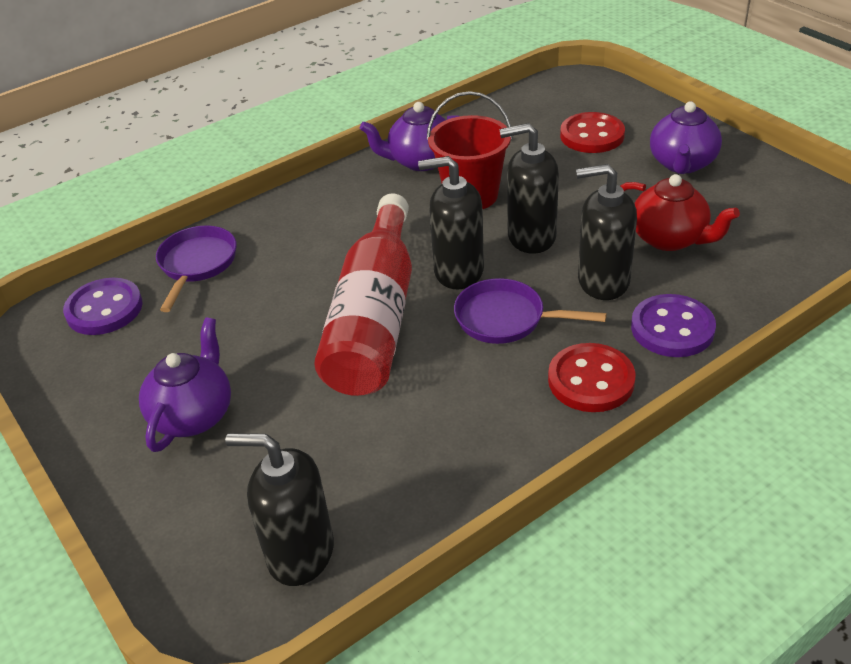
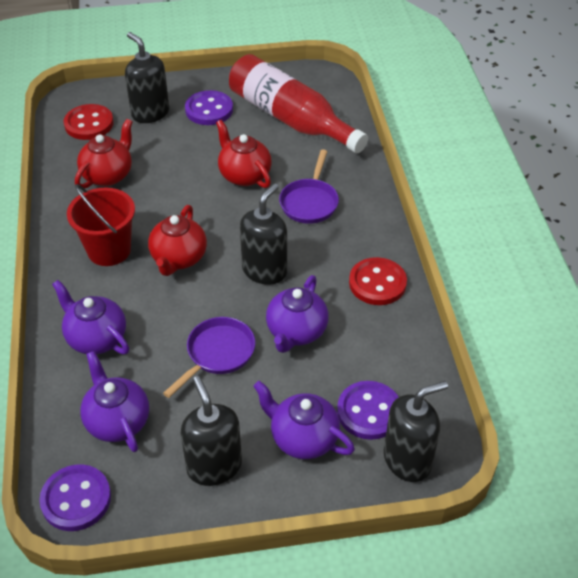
purple button: 2 -> 3
purple teapot: 3 -> 4
red teapot: 1 -> 3

